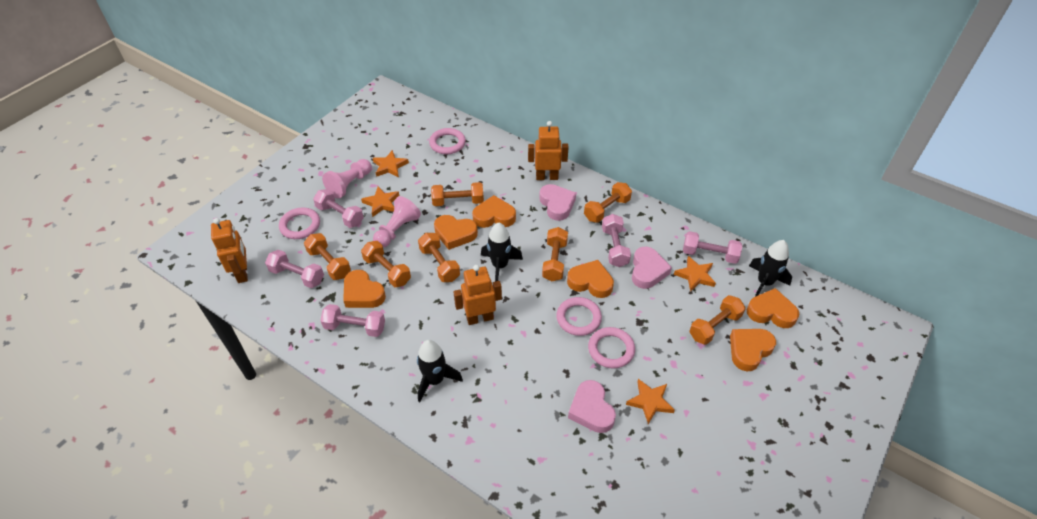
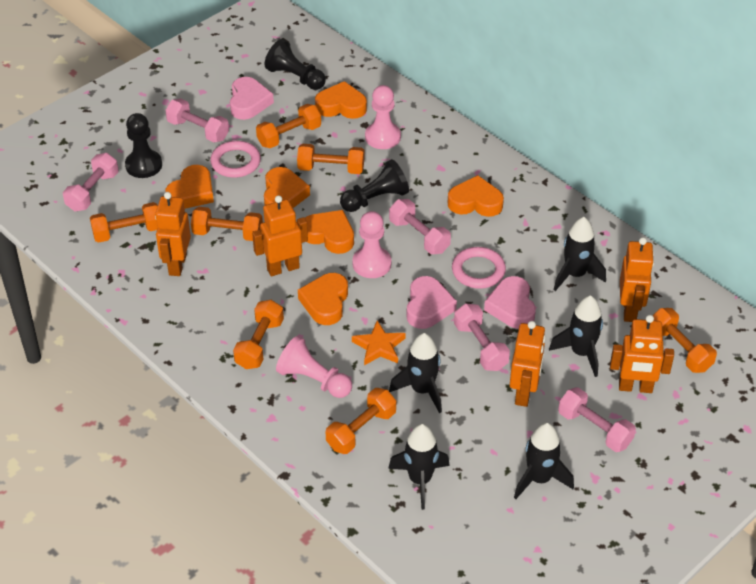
black pawn: 0 -> 3
black rocket: 3 -> 5
orange robot: 3 -> 5
orange star: 4 -> 1
pink pawn: 2 -> 3
pink ring: 4 -> 2

